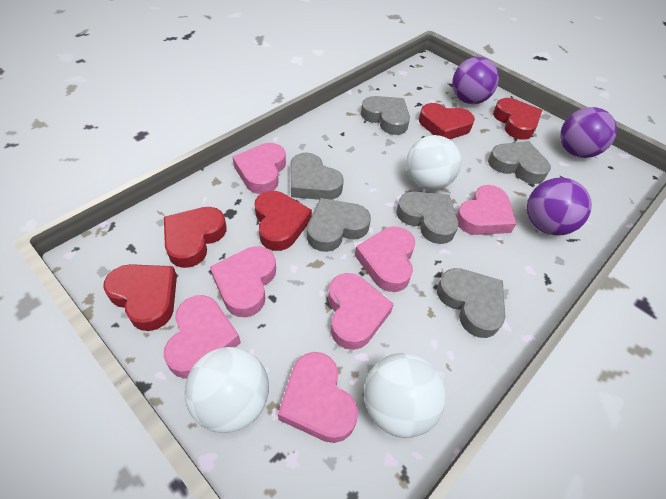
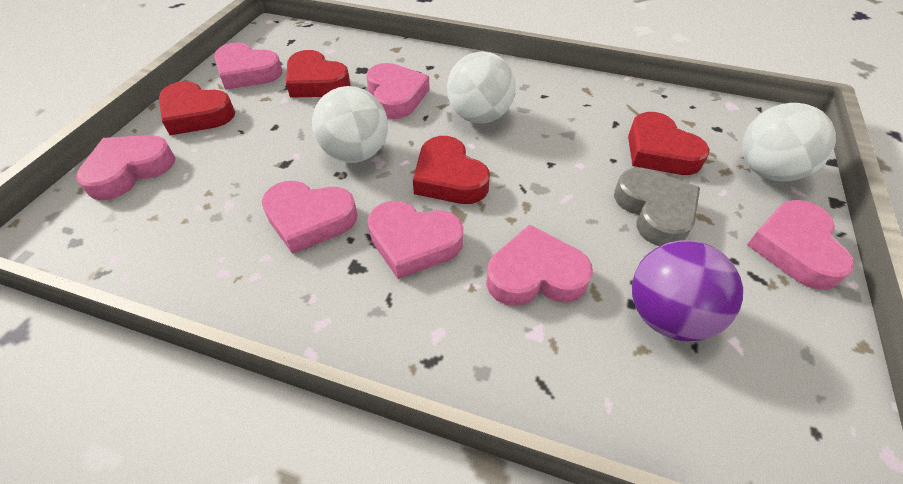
grey heart: 6 -> 1
purple ball: 3 -> 1
red heart: 5 -> 4

